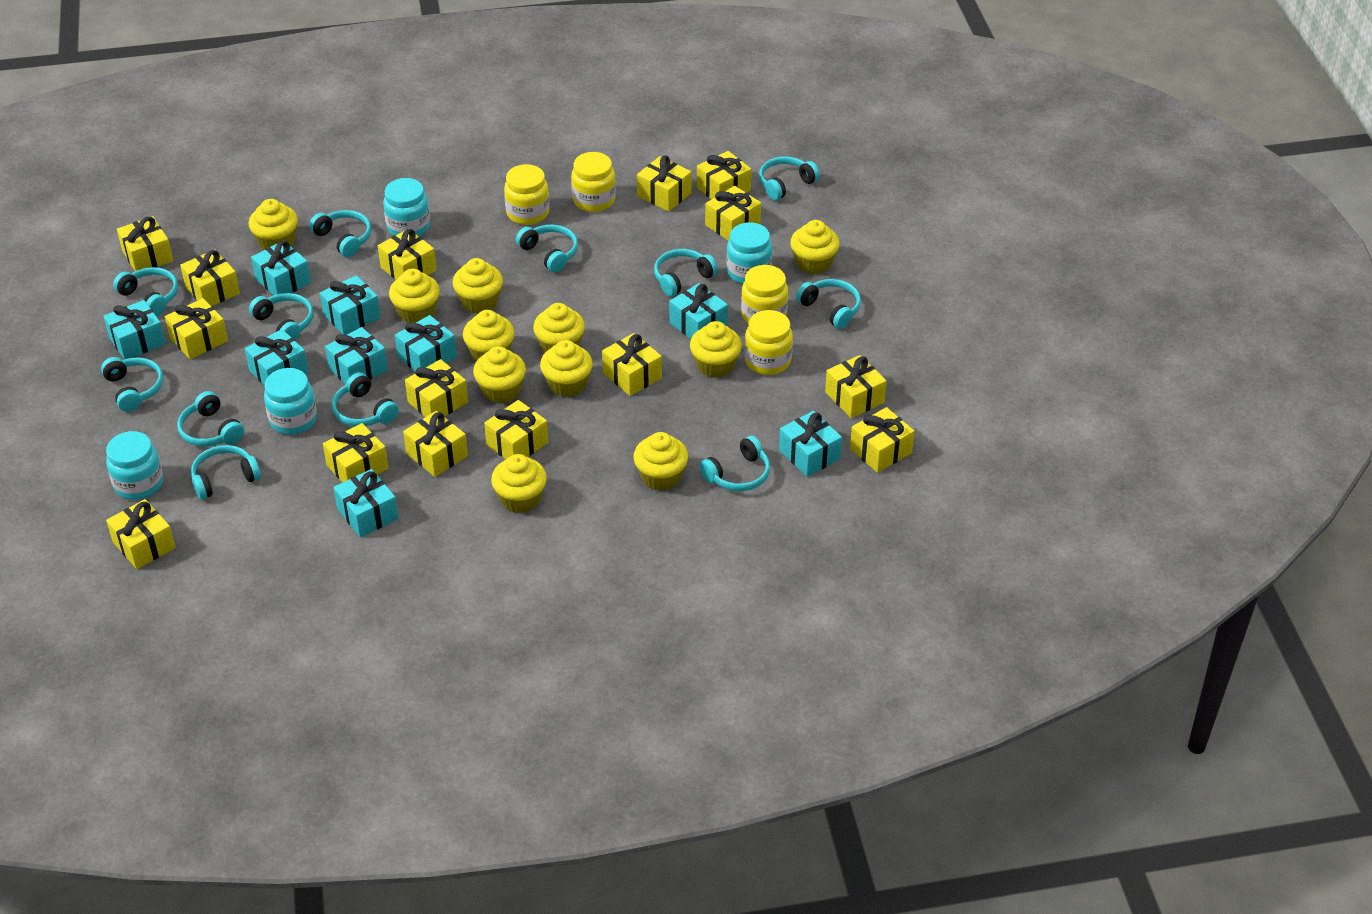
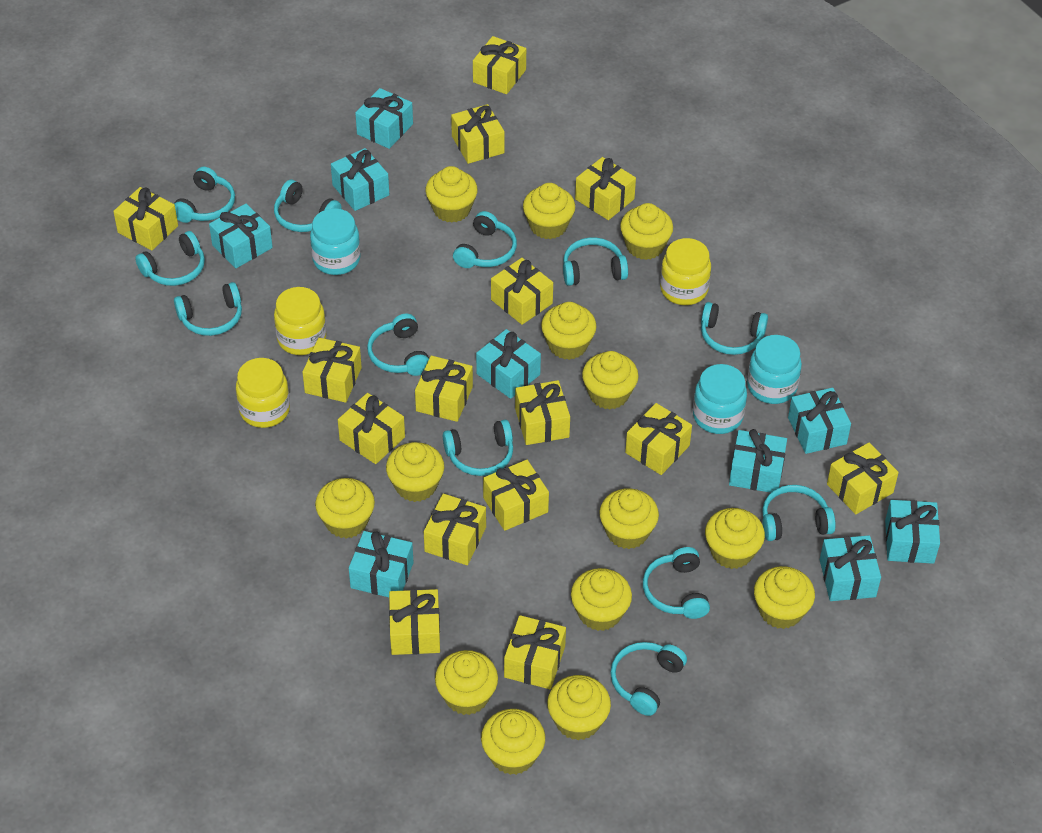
turquoise jar: 4 -> 3
yellow cupcake: 11 -> 14
yellow jar: 4 -> 3

